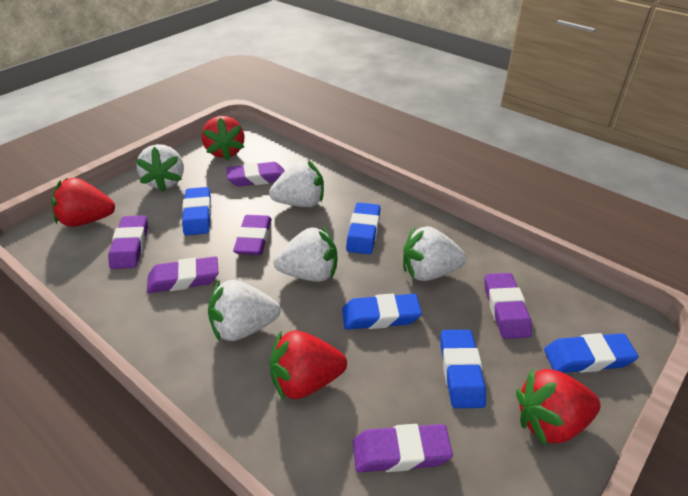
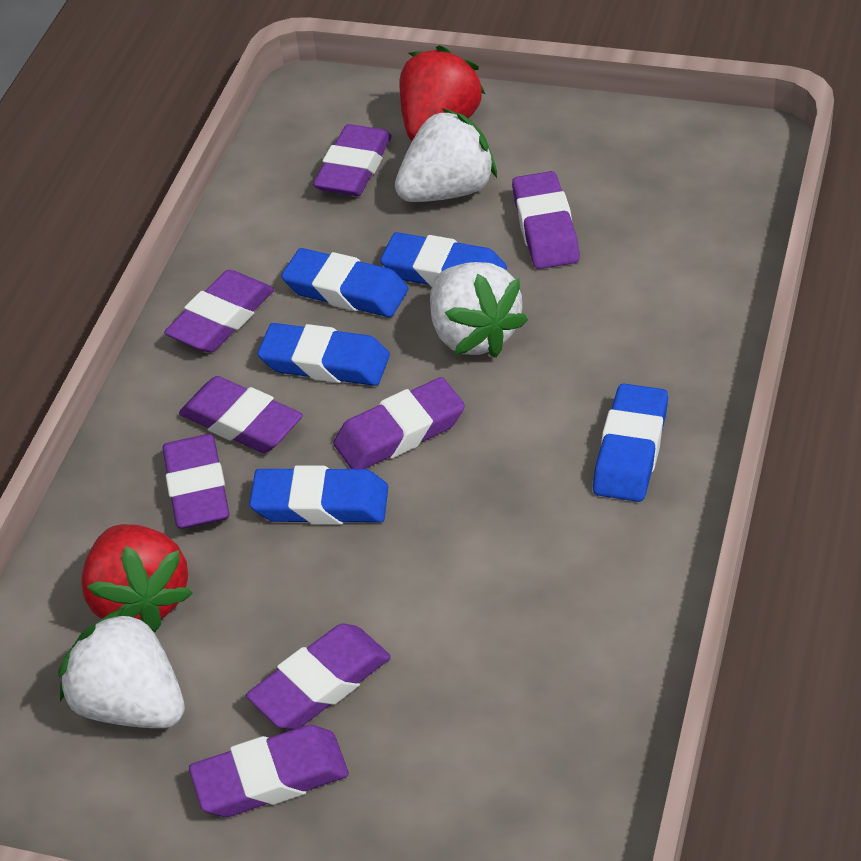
purple eraser: 6 -> 8
red strawberry: 4 -> 2
white strawberry: 5 -> 3

